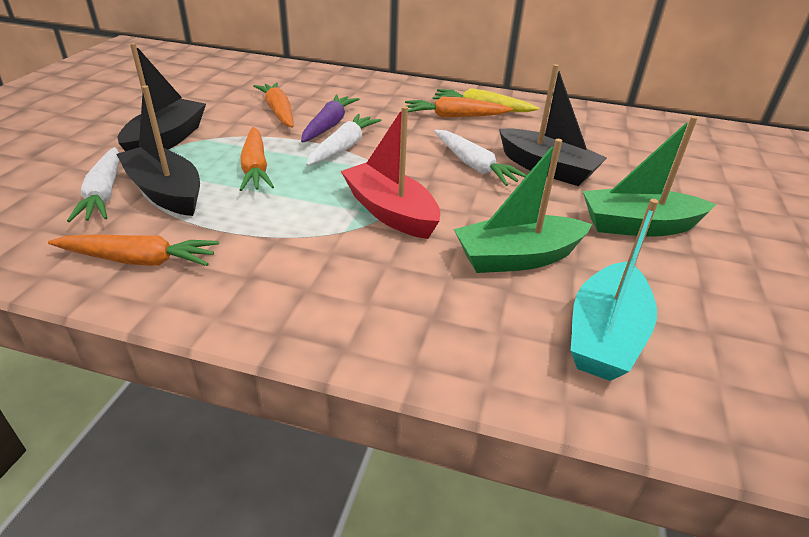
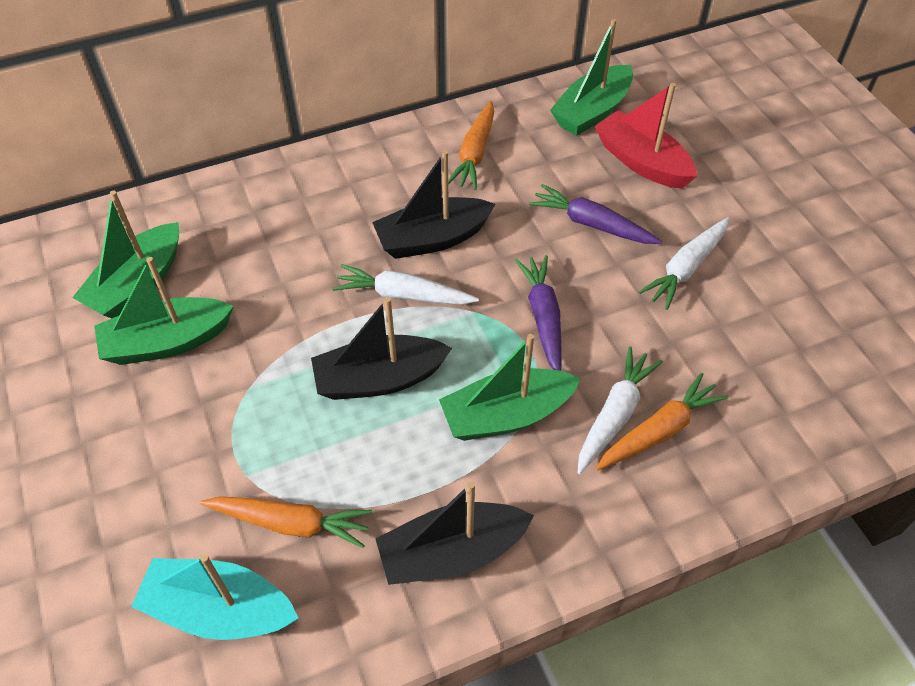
green boat: 2 -> 4
orange carrot: 4 -> 3
purple carrot: 1 -> 2
yellow carrot: 1 -> 0

